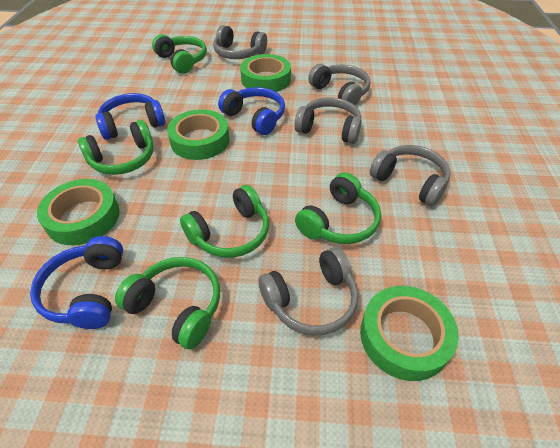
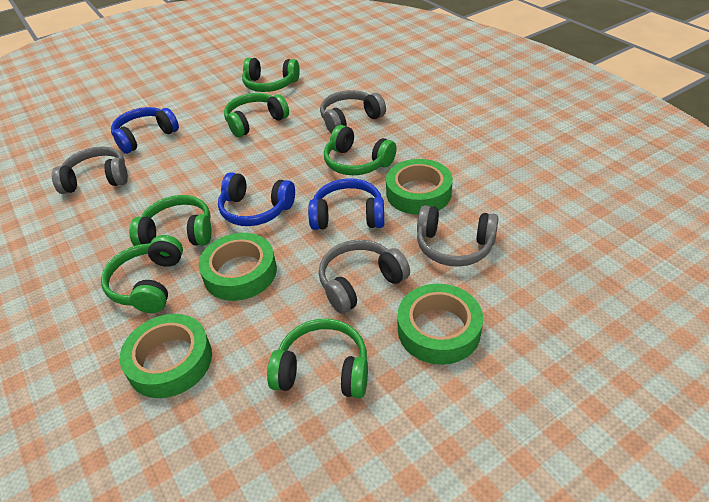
green headphones: 5 -> 6
grey headphones: 5 -> 4

